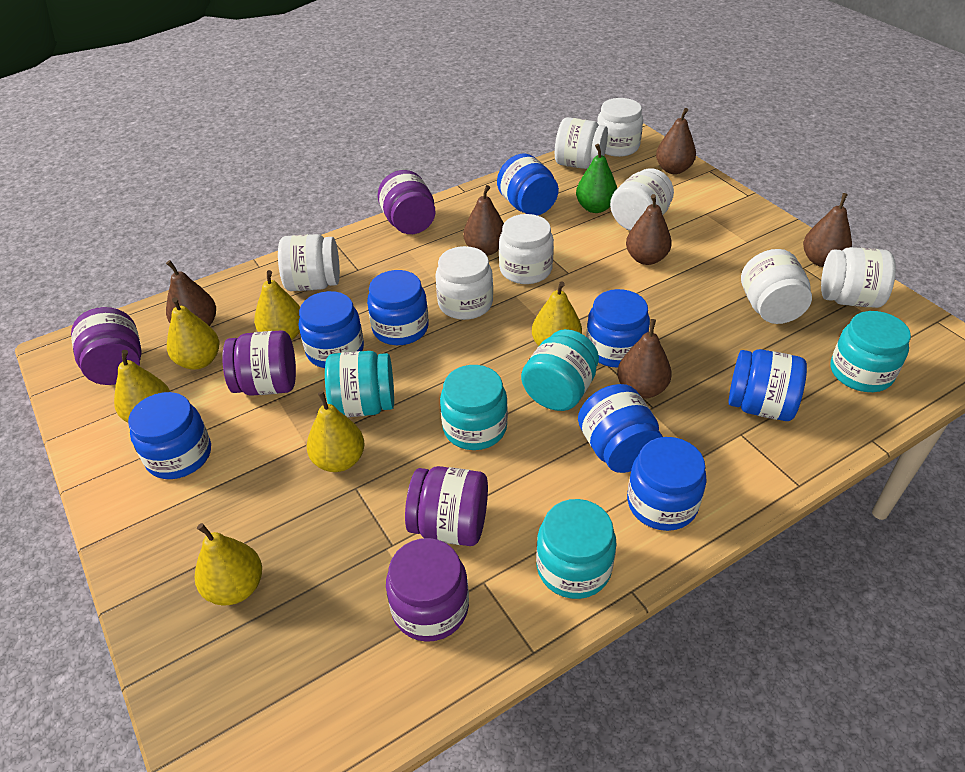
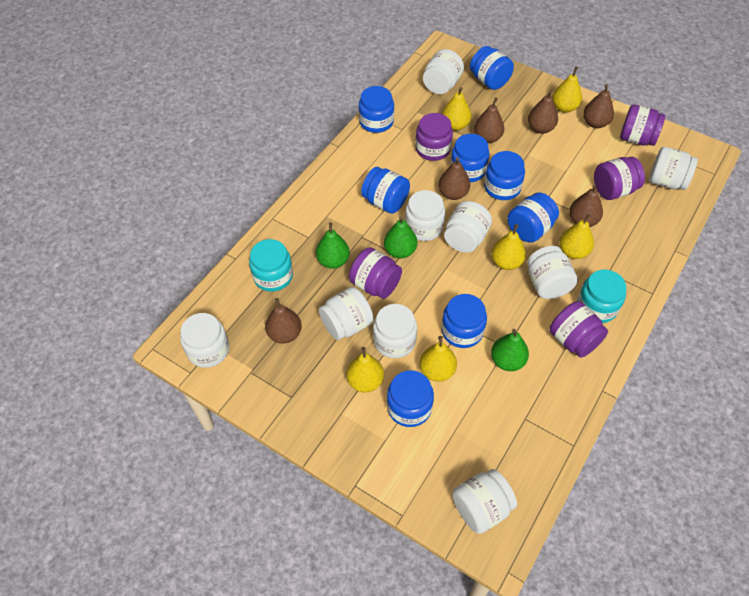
green pear: 1 -> 3
turquoise jar: 5 -> 2
white jar: 8 -> 9

